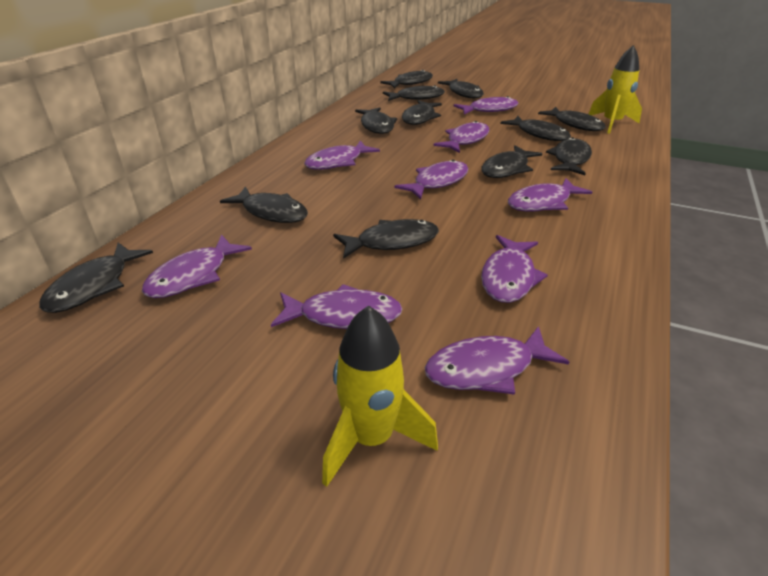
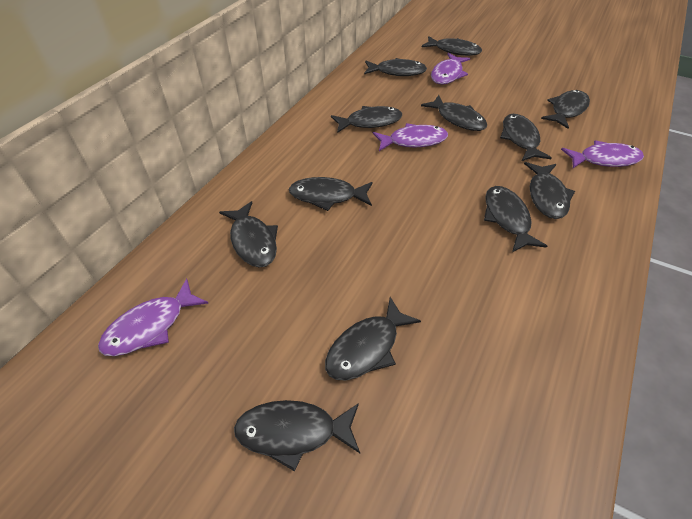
purple fish: 9 -> 4
yellow rocket: 2 -> 0

